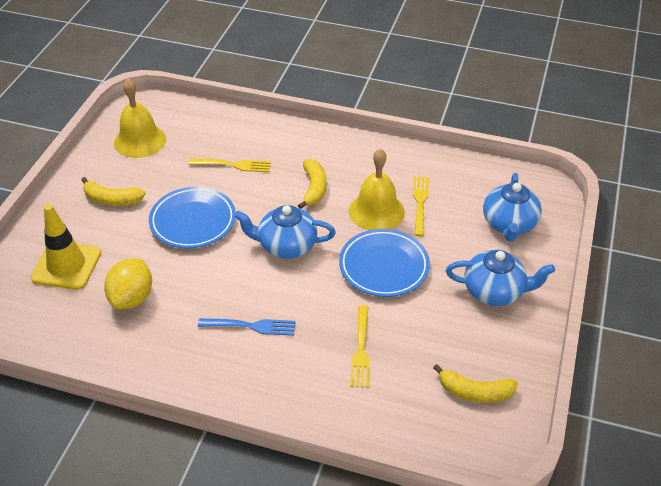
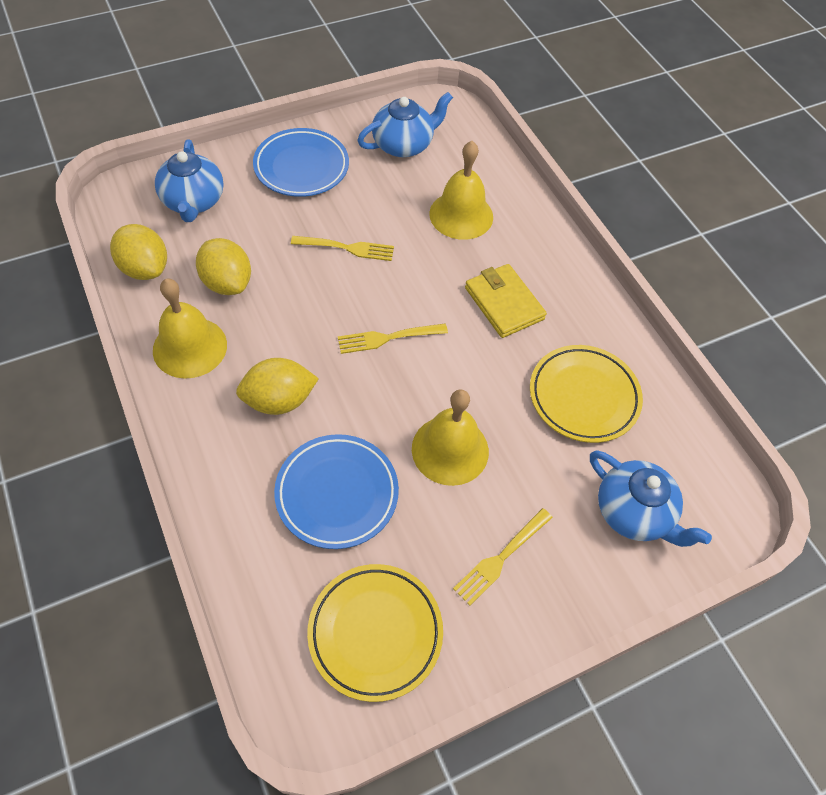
blue fork: 1 -> 0
yellow banana: 3 -> 0
yellow bell: 2 -> 3
yellow lemon: 1 -> 3
yellow plate: 0 -> 2
yellow traffic cone: 1 -> 0
yellow wallet: 0 -> 1

